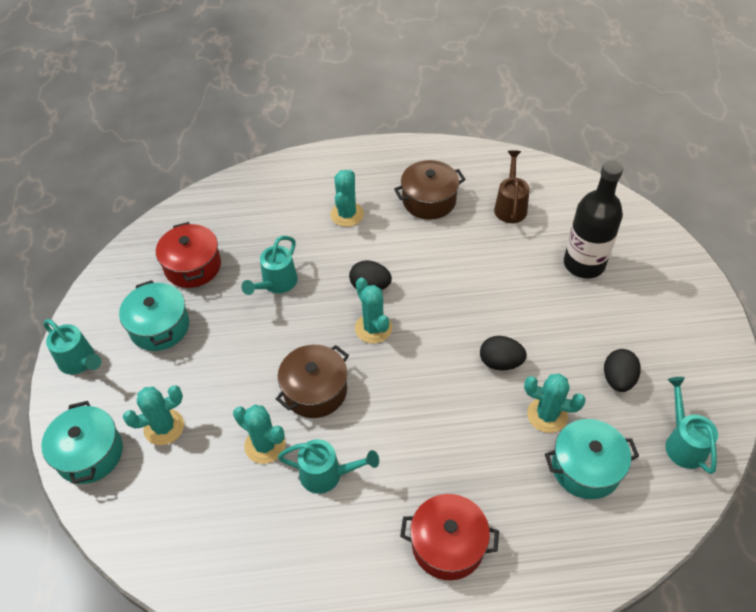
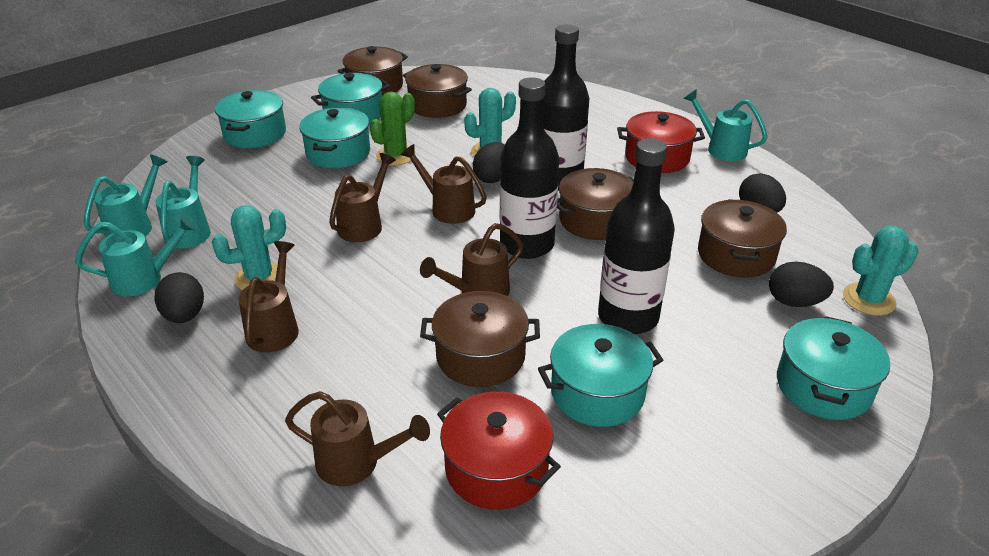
black bottle: 1 -> 3
black egg: 3 -> 4
brown pot: 2 -> 5
brown watering can: 1 -> 5
green cactus: 0 -> 1
turquoise cactus: 5 -> 3
turquoise pot: 3 -> 5

